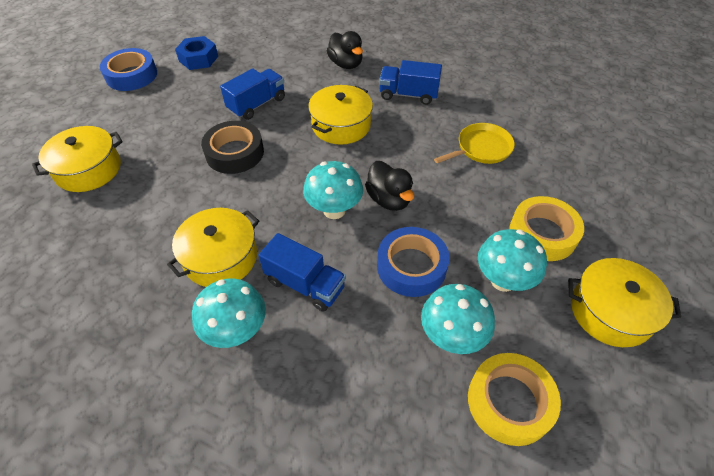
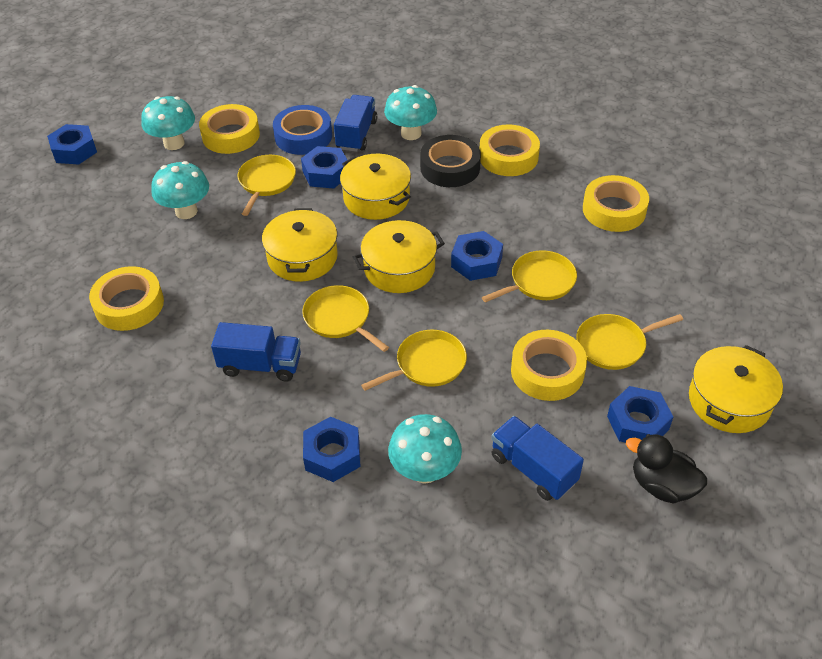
black duck: 2 -> 1
blue nut: 1 -> 5
blue tape: 2 -> 1
yellow pan: 1 -> 5
yellow tape: 2 -> 5

